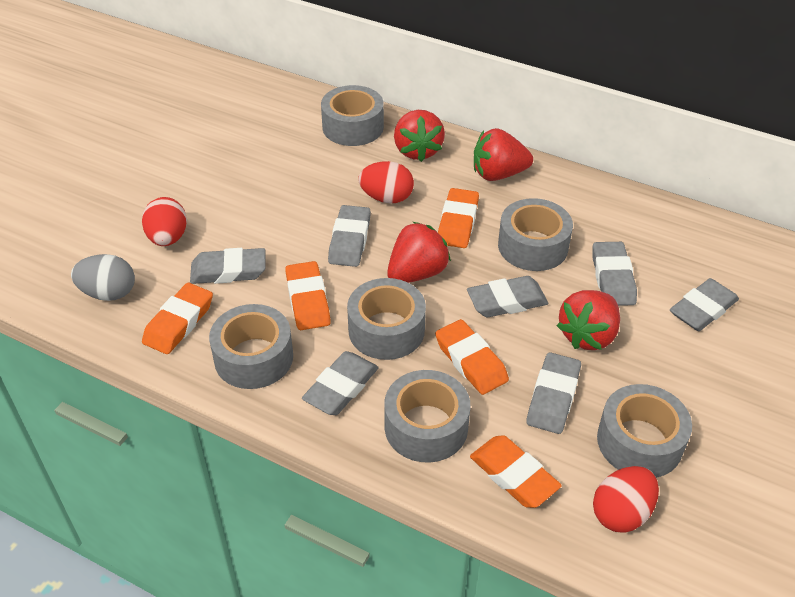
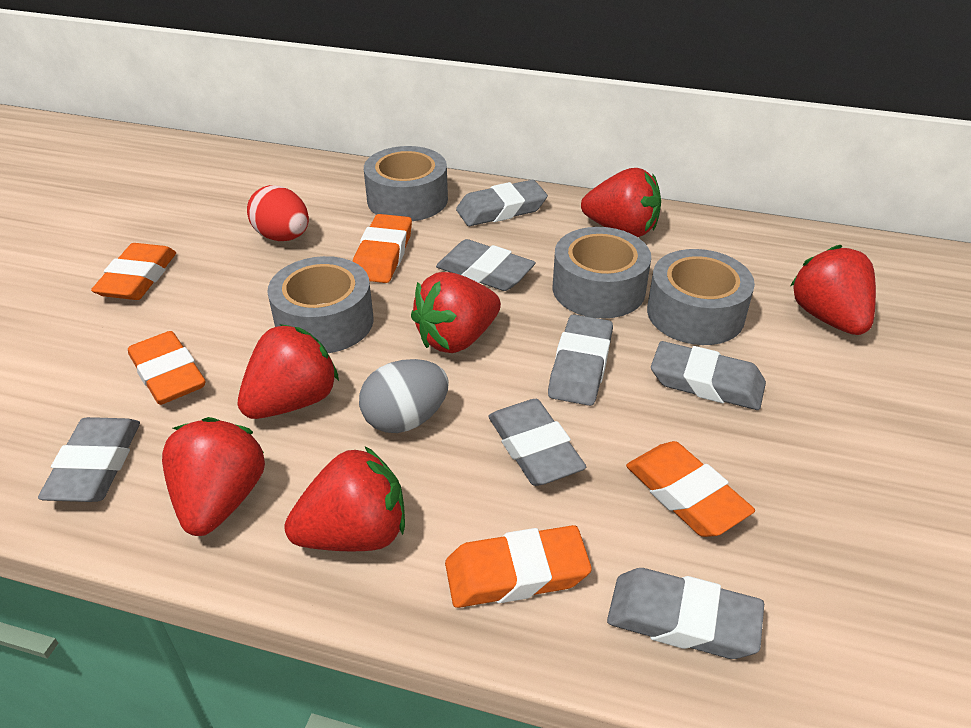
grey tape: 6 -> 4
red egg: 3 -> 1
red strawberry: 4 -> 6

